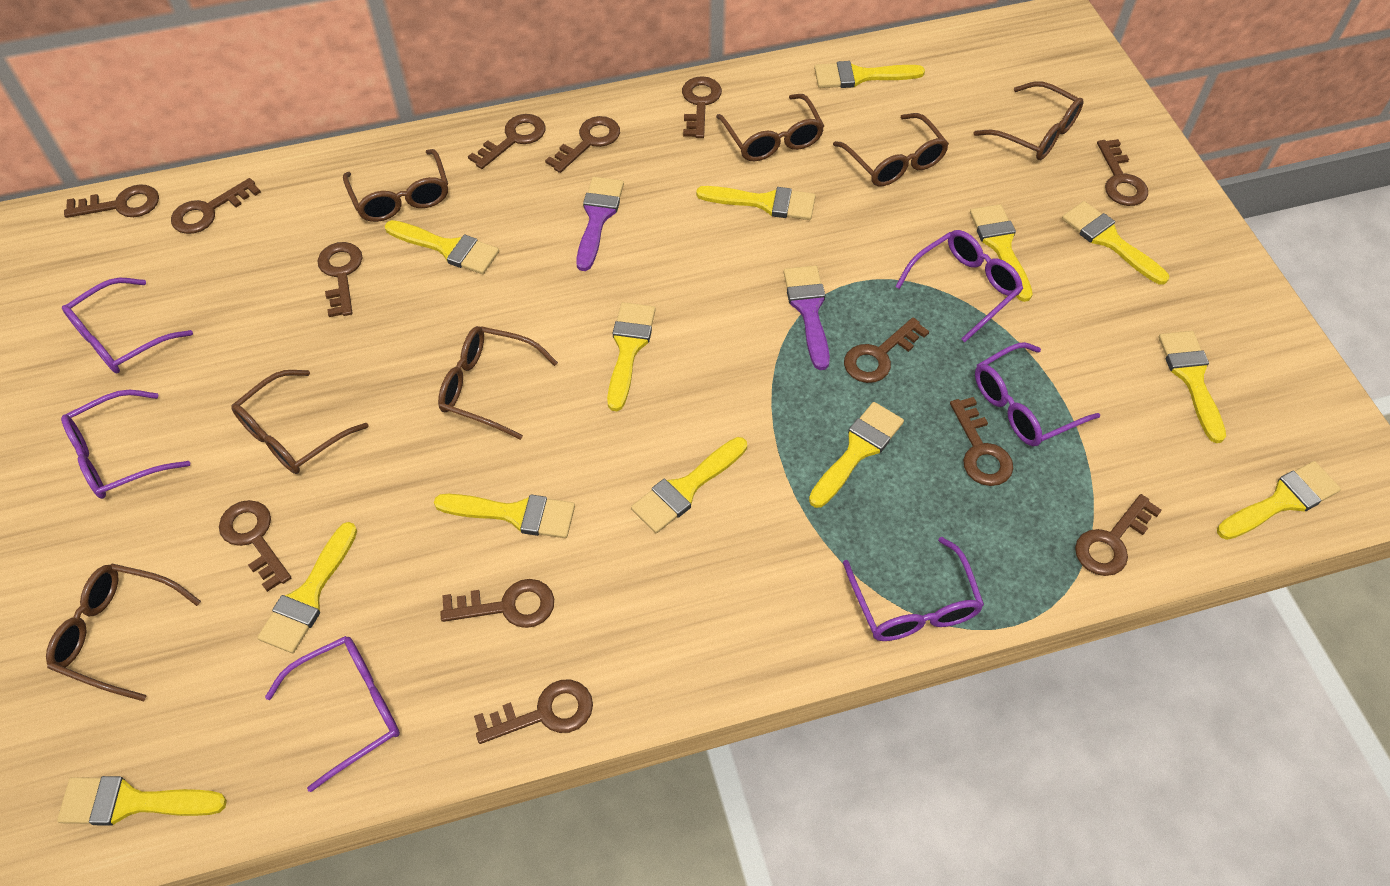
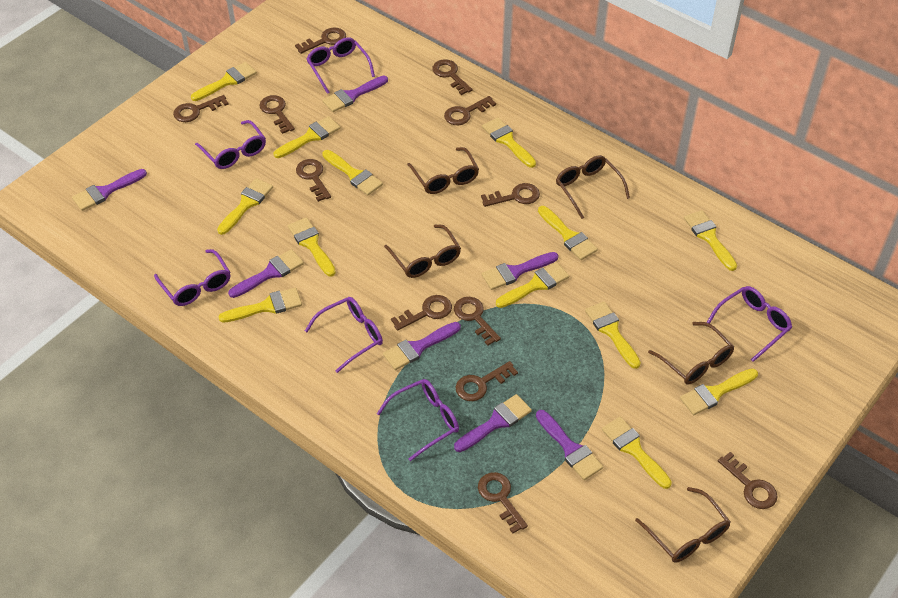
brown glasses: 7 -> 5
brown key: 13 -> 12
purple brush: 2 -> 7

